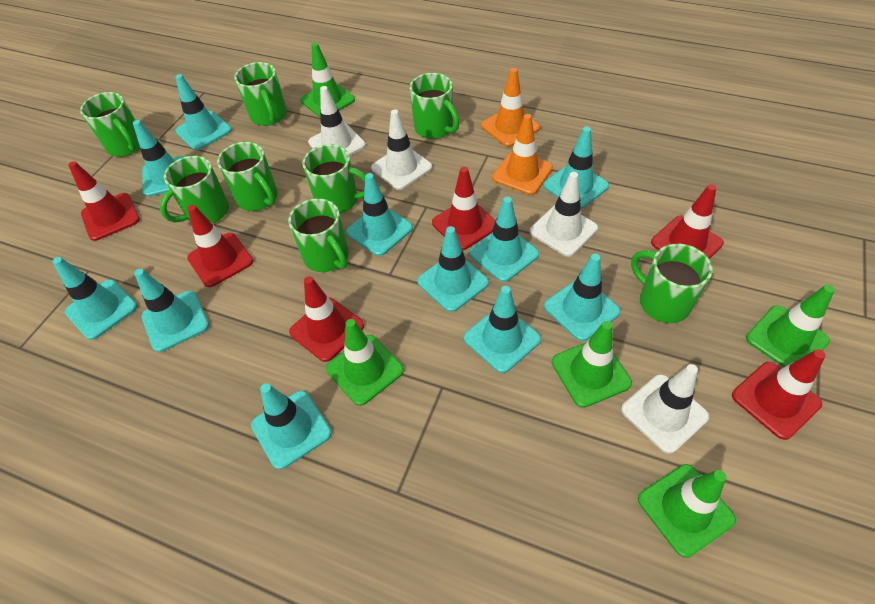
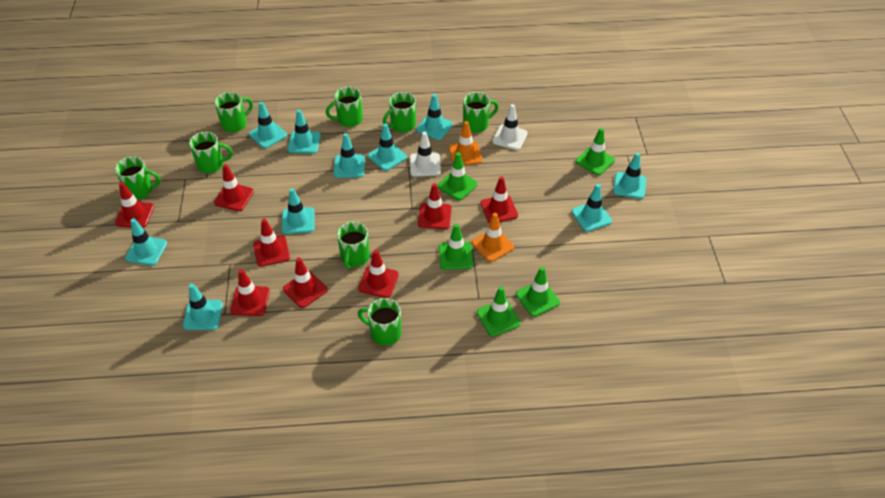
red traffic cone: 6 -> 8
turquoise traffic cone: 11 -> 10
white traffic cone: 4 -> 2

